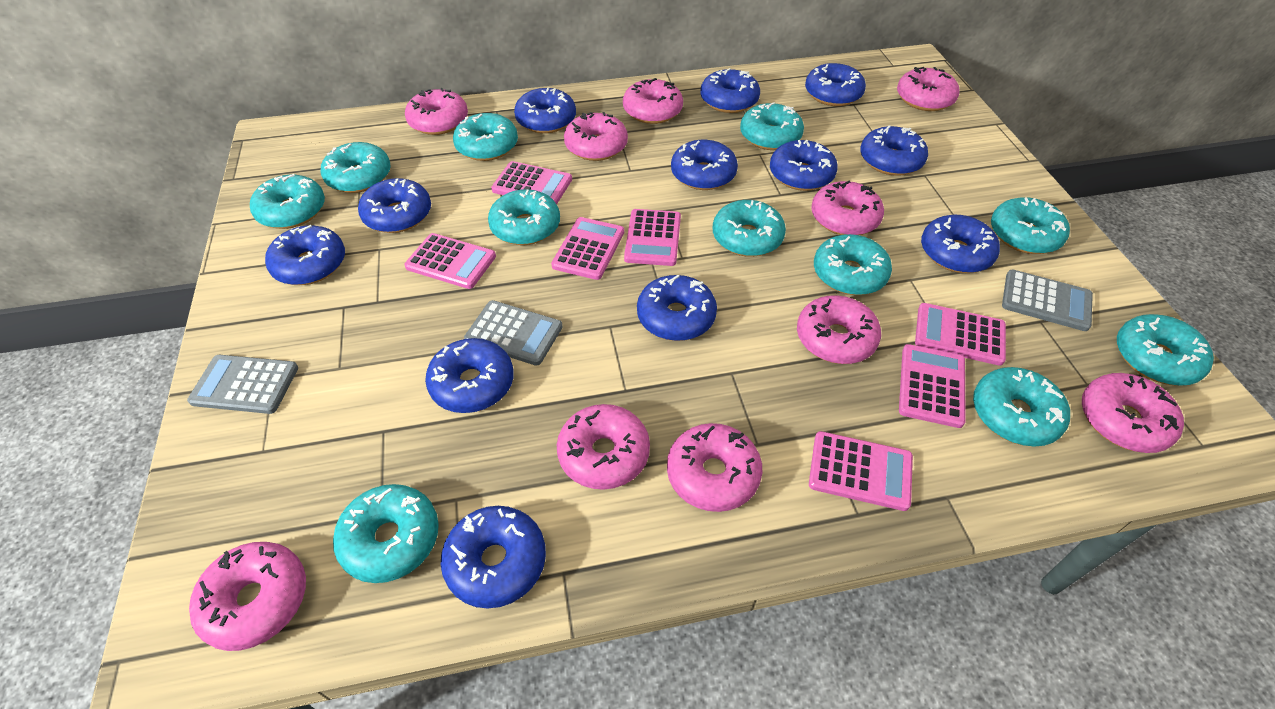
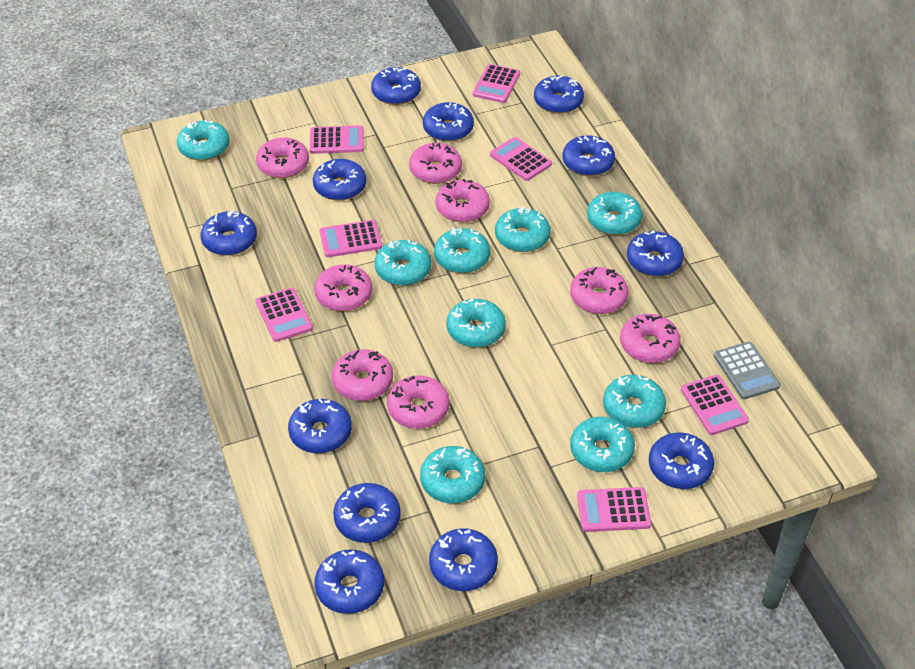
grey calculator: 3 -> 1
pink donut: 10 -> 8
turquoise donut: 11 -> 9

